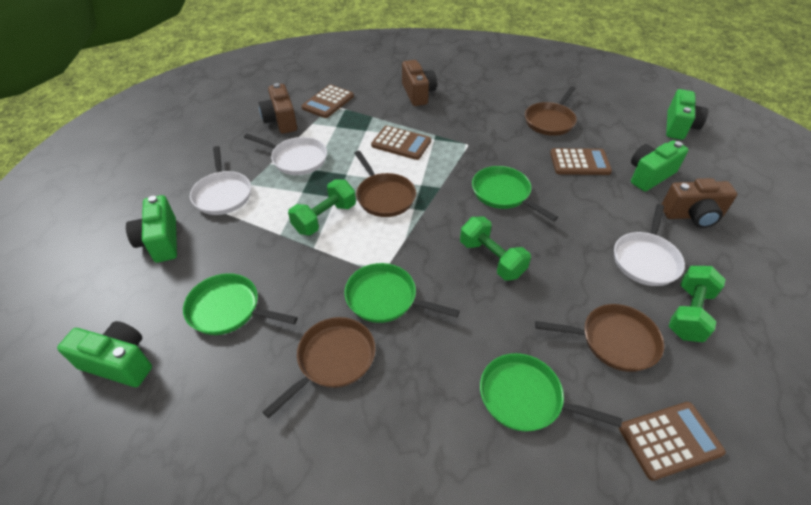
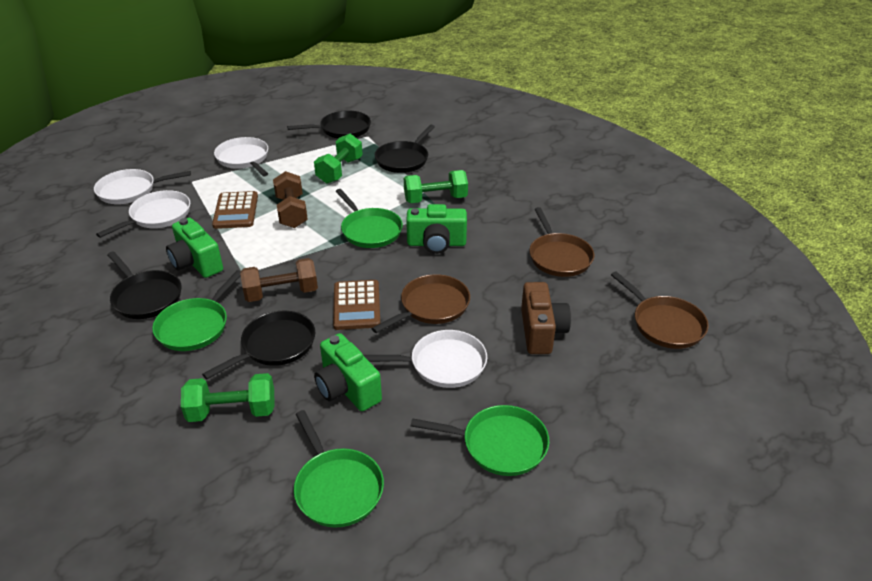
black pan: 0 -> 4
brown calculator: 4 -> 2
brown camera: 3 -> 1
brown dumbbell: 0 -> 2
brown pan: 4 -> 3
green camera: 4 -> 3
white pan: 3 -> 4

